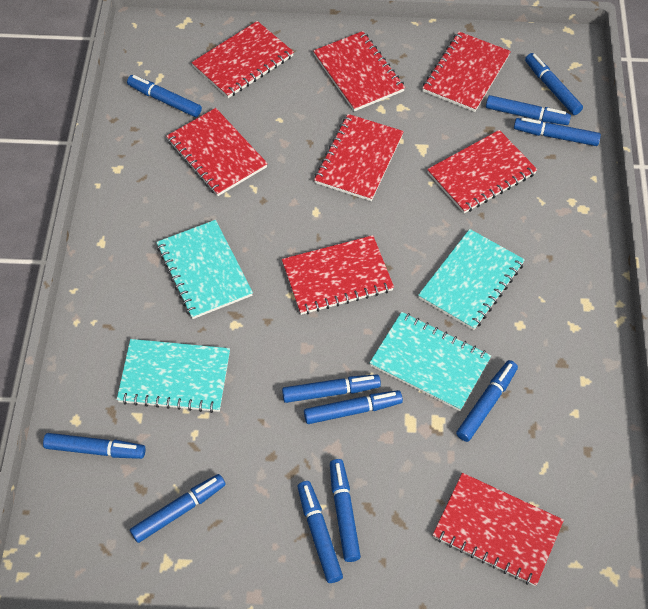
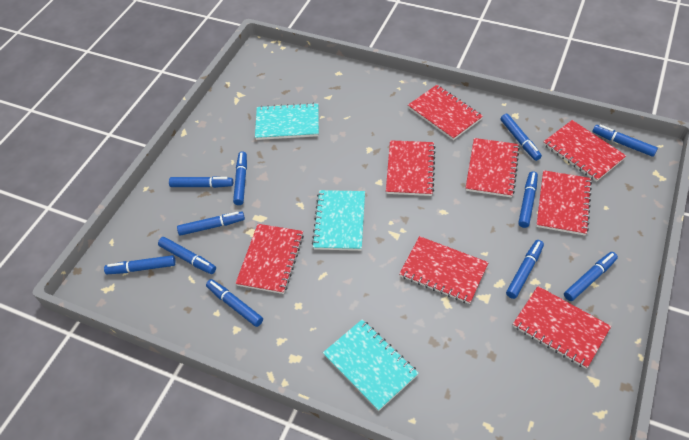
turquoise notebook: 4 -> 3

